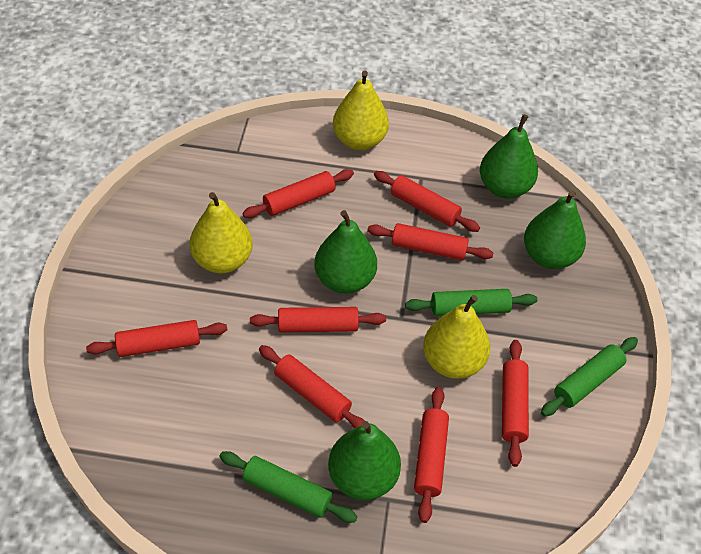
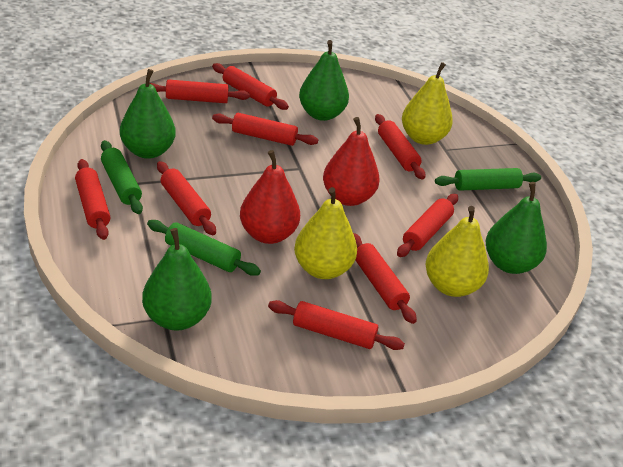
red pear: 0 -> 2
red rolling pin: 8 -> 9

